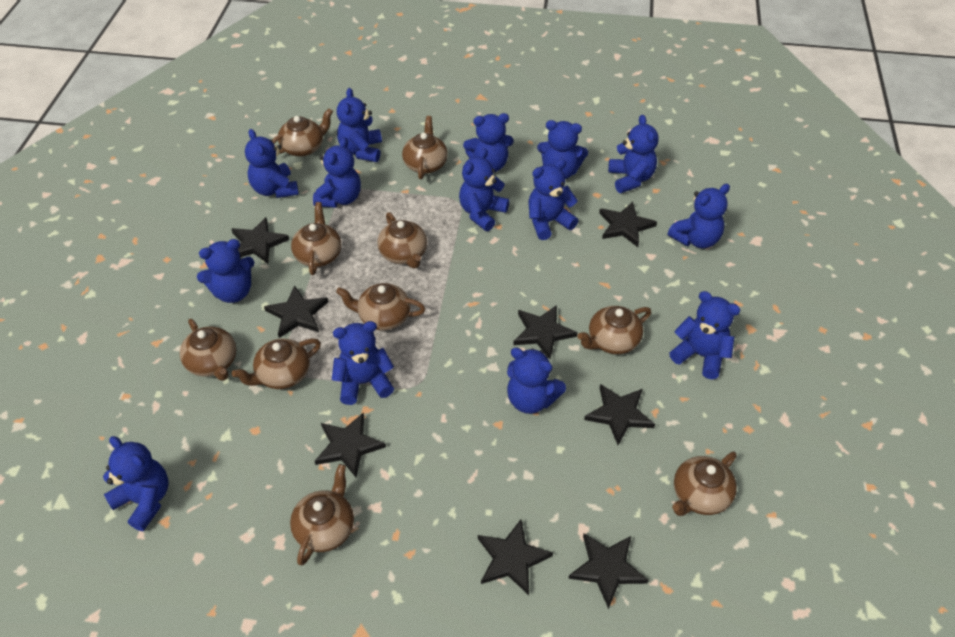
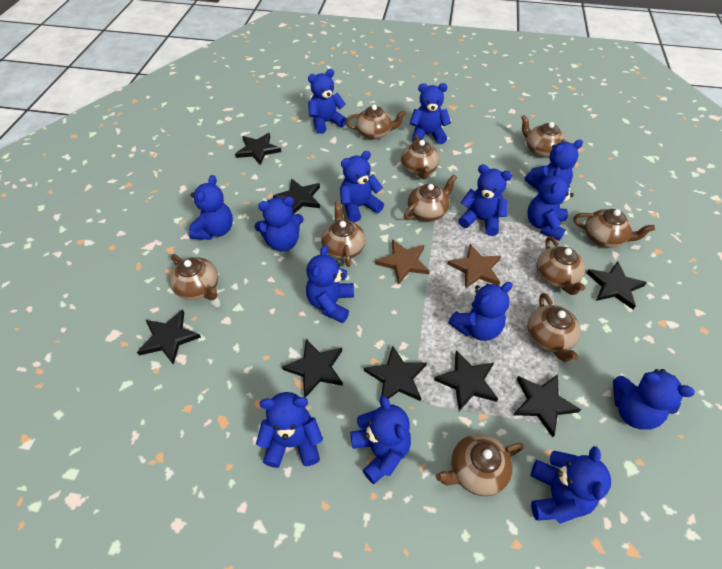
brown star: 0 -> 2

